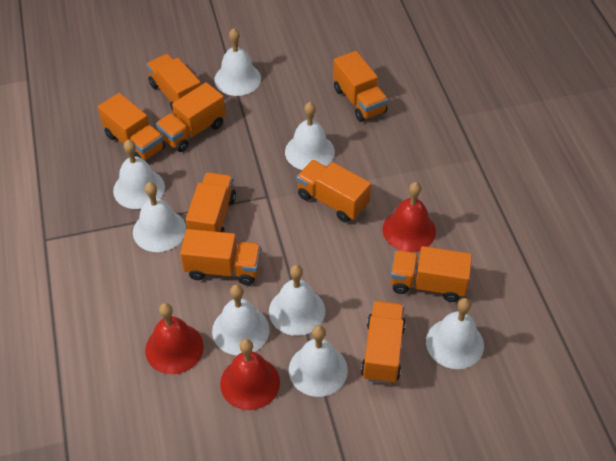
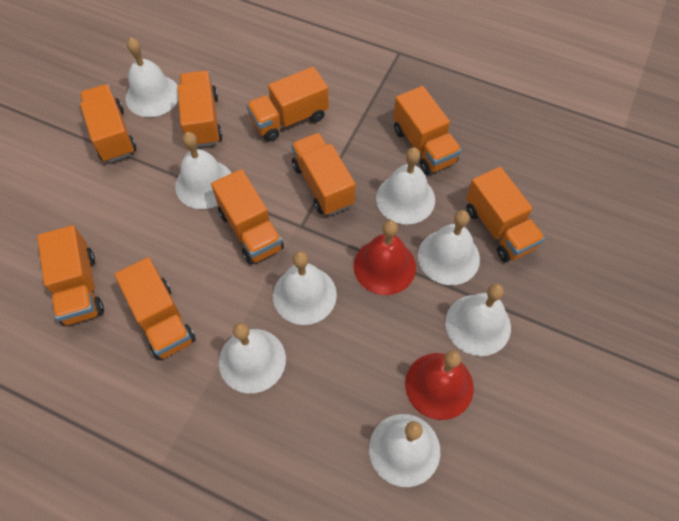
red bell: 3 -> 2

